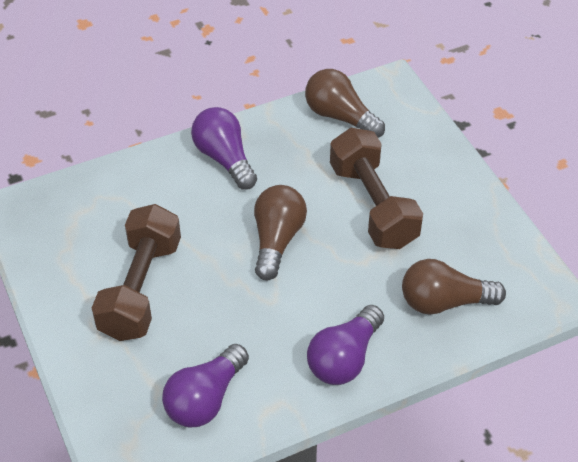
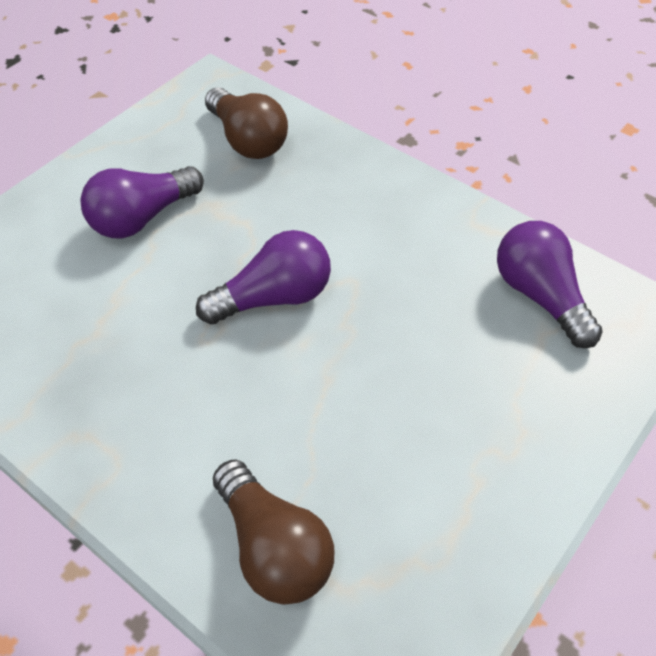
brown dumbbell: 2 -> 0
brown light bulb: 3 -> 2

